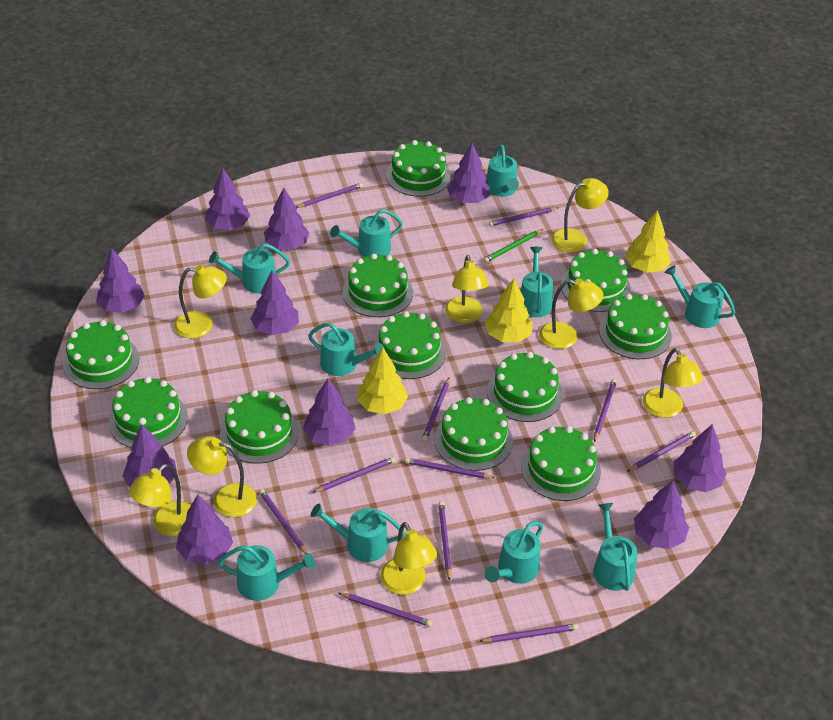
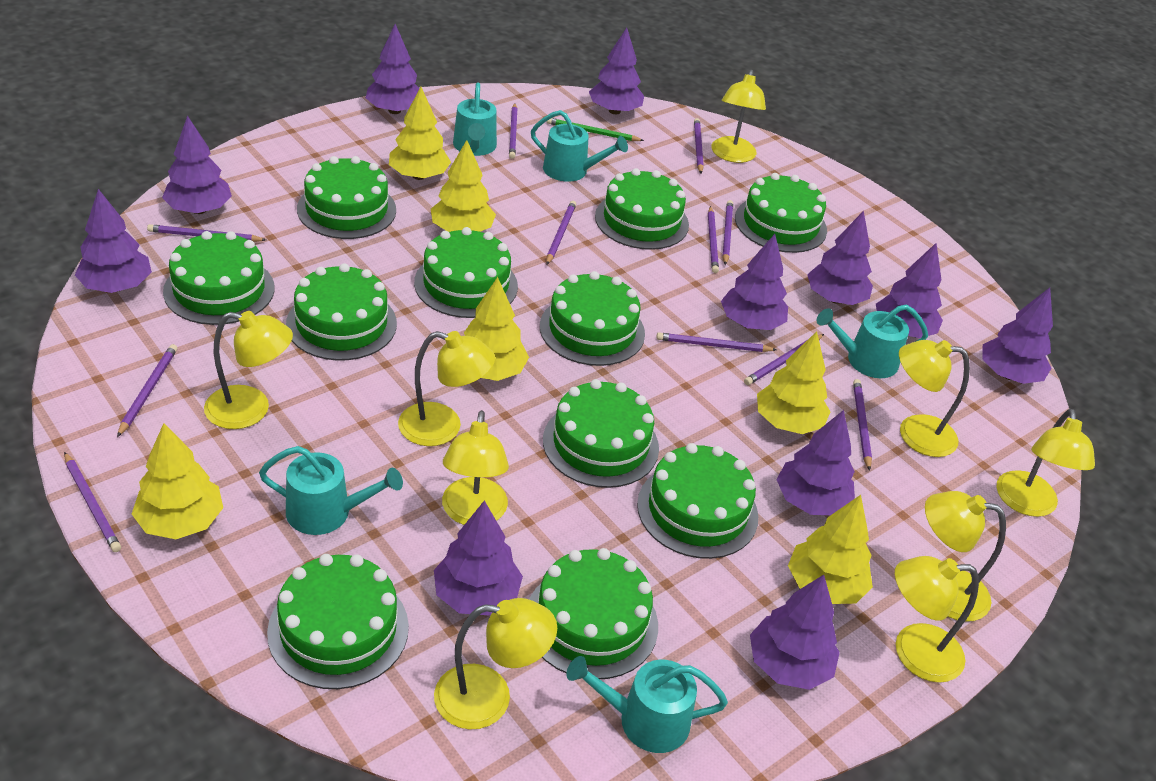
purple tree: 10 -> 11
turquoise watering can: 10 -> 5
yellow lamp: 8 -> 9
yellow tree: 3 -> 6

